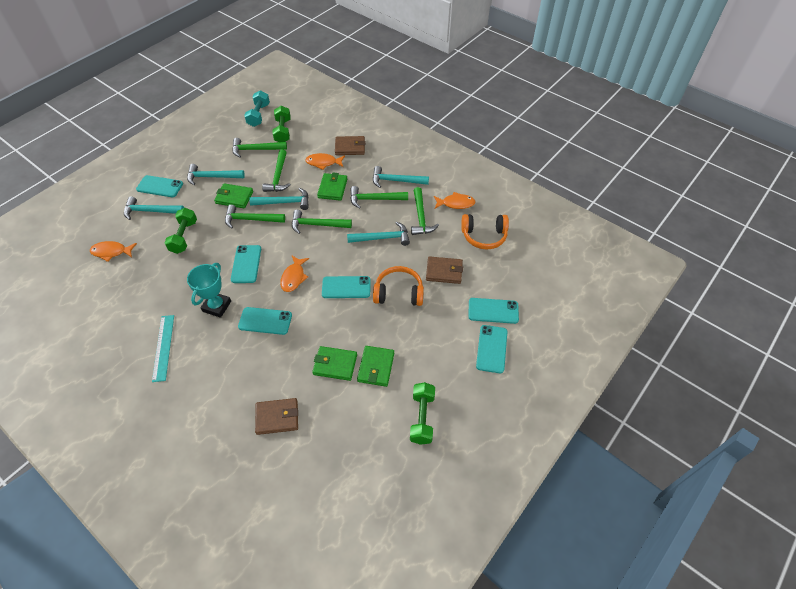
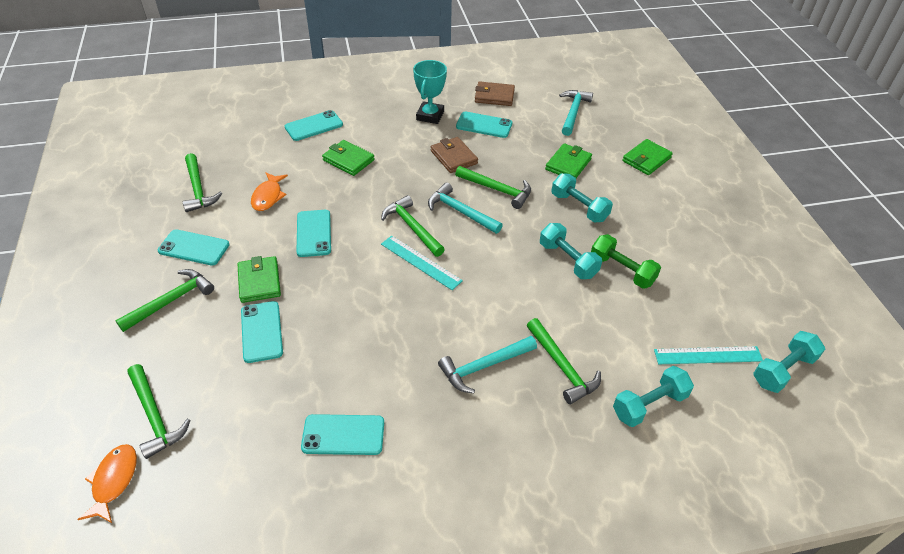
brown wallet: 3 -> 2
green dumbbell: 3 -> 1
orange fish: 4 -> 2
orange headphones: 2 -> 0
turquoise dumbbell: 1 -> 4
turquoise hammer: 5 -> 3
turquoise ruler: 1 -> 2

